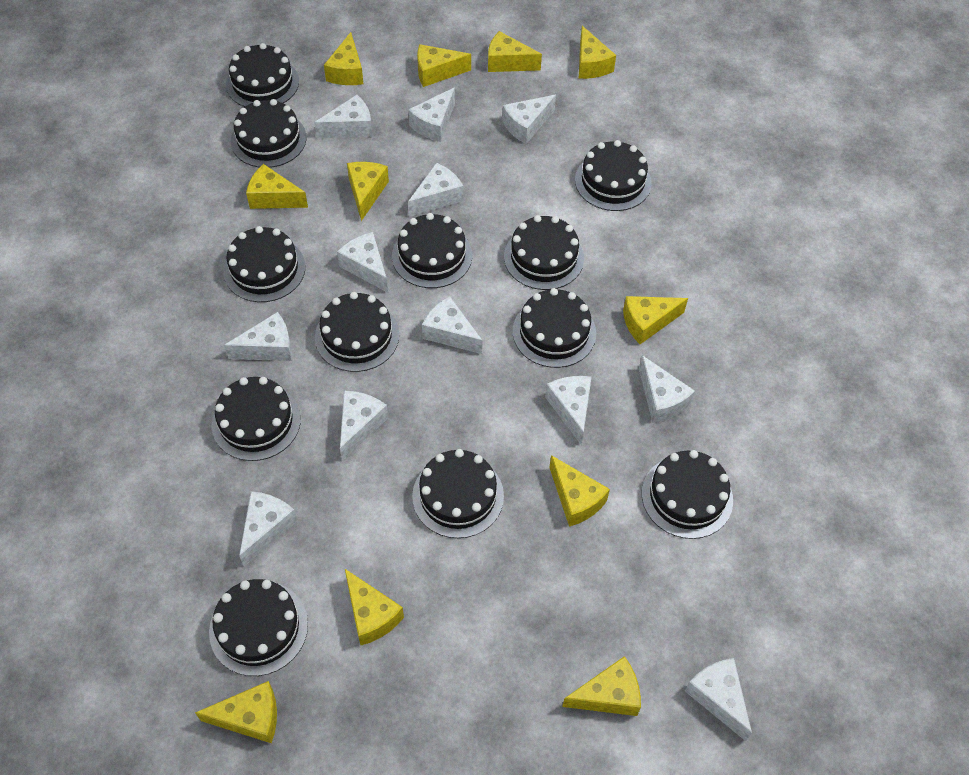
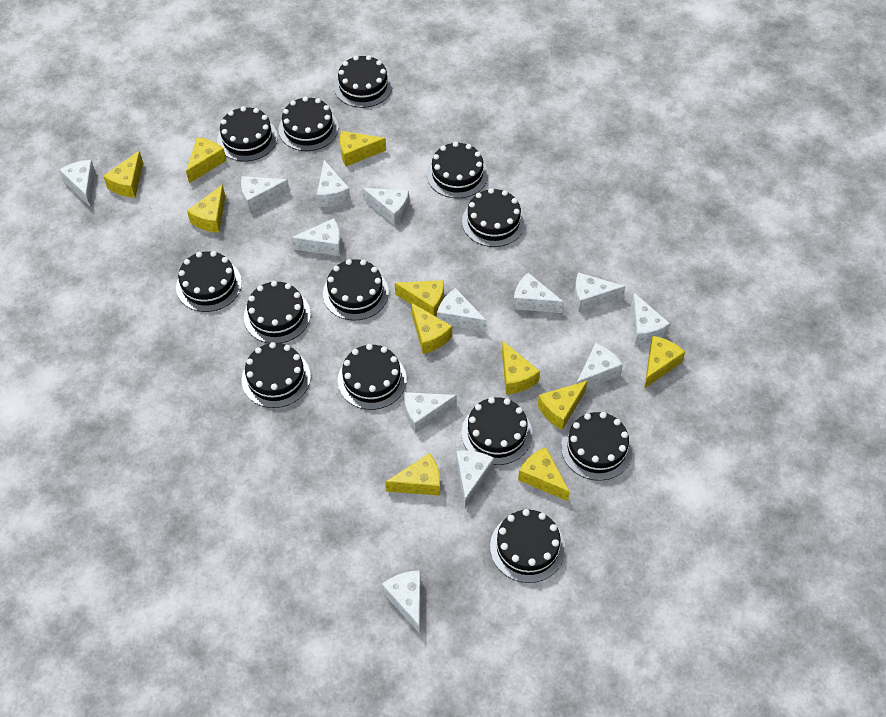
black cake: 12 -> 13
white cheese: 12 -> 13

